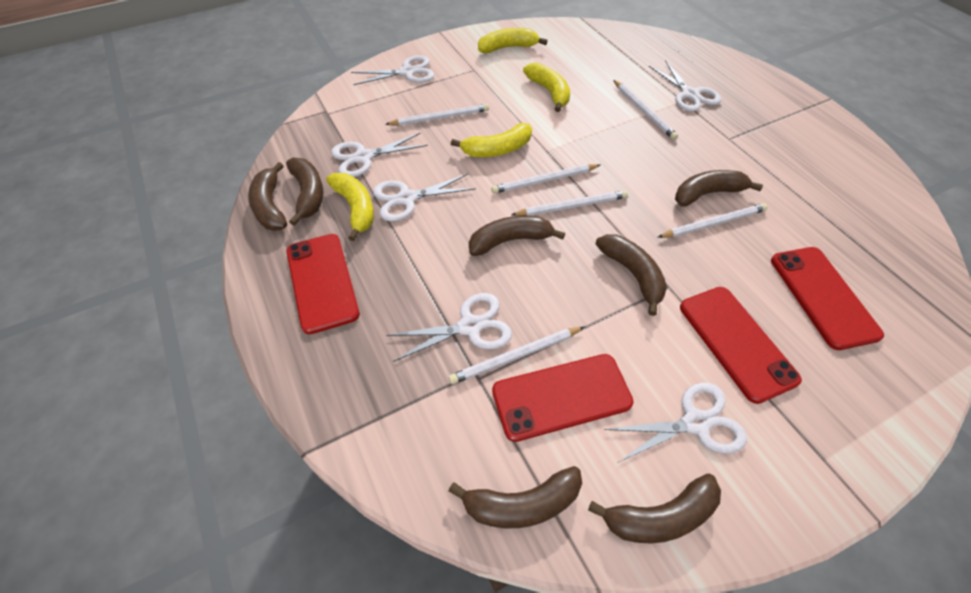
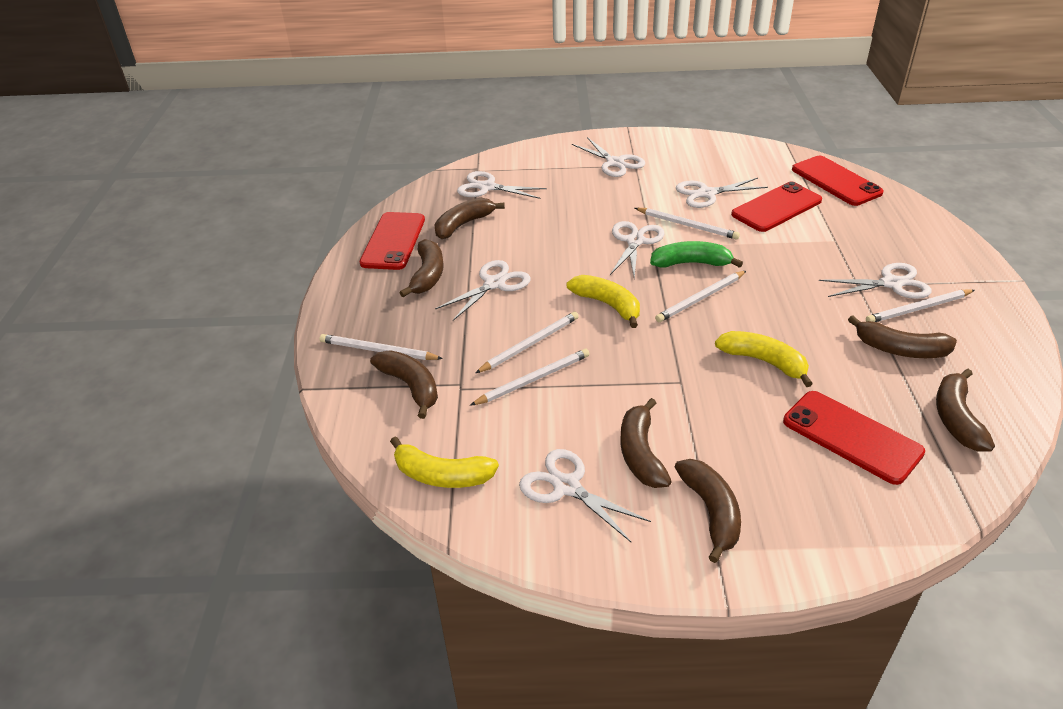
green banana: 0 -> 1
white scissors: 6 -> 7
yellow banana: 4 -> 3

